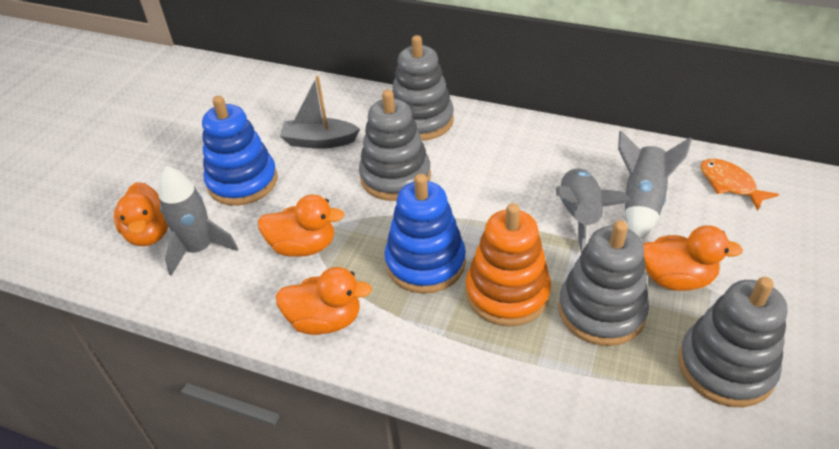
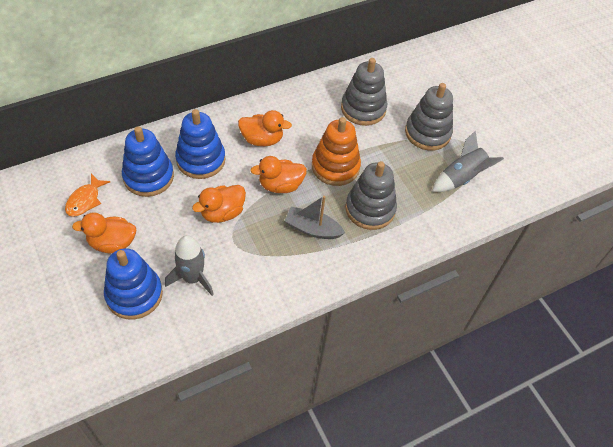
blue stacking toy: 2 -> 3
grey rocket: 3 -> 2
grey stacking toy: 4 -> 3

